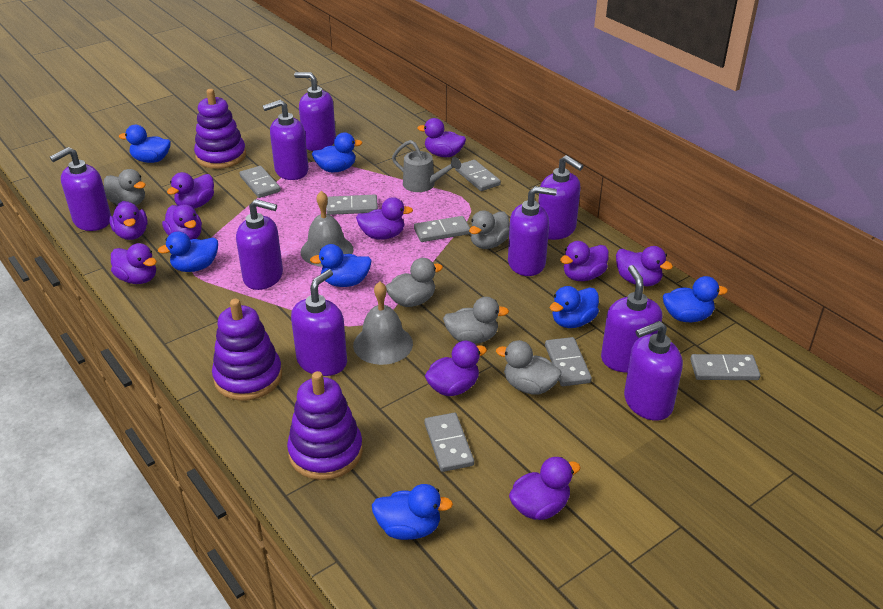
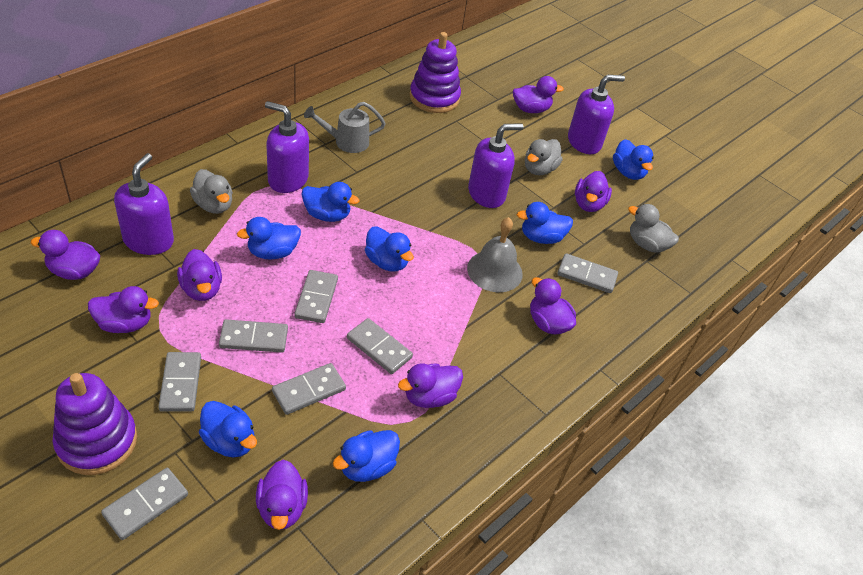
grey bell: 2 -> 1
grey duck: 5 -> 3
purple duck: 10 -> 8
purple soap dispenser: 9 -> 4
purple stacking toy: 3 -> 2

